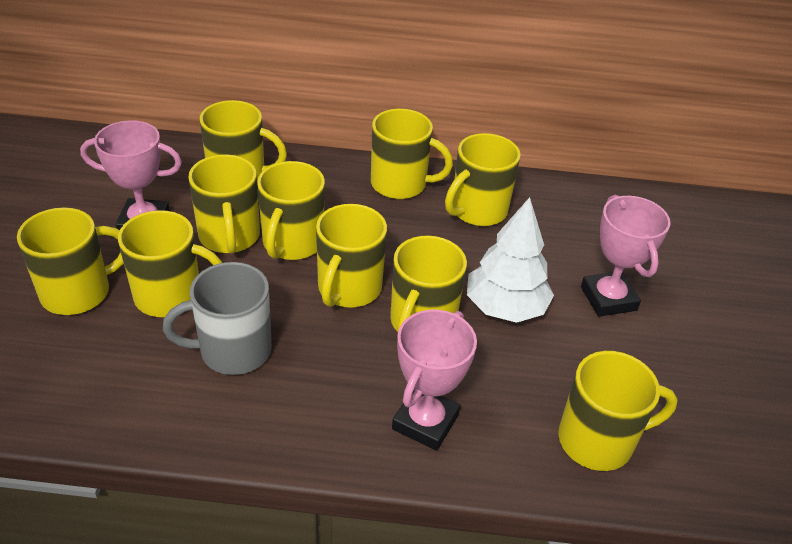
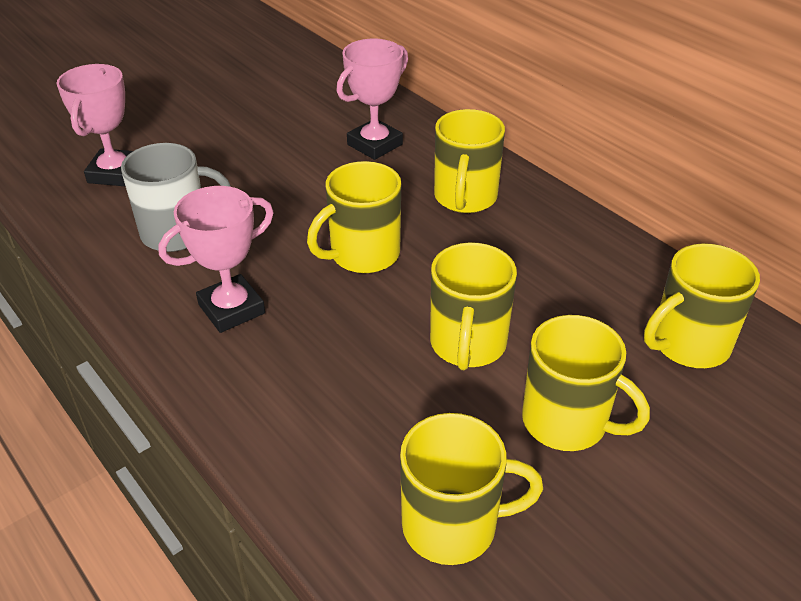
white tree: 1 -> 0
yellow mug: 10 -> 6

